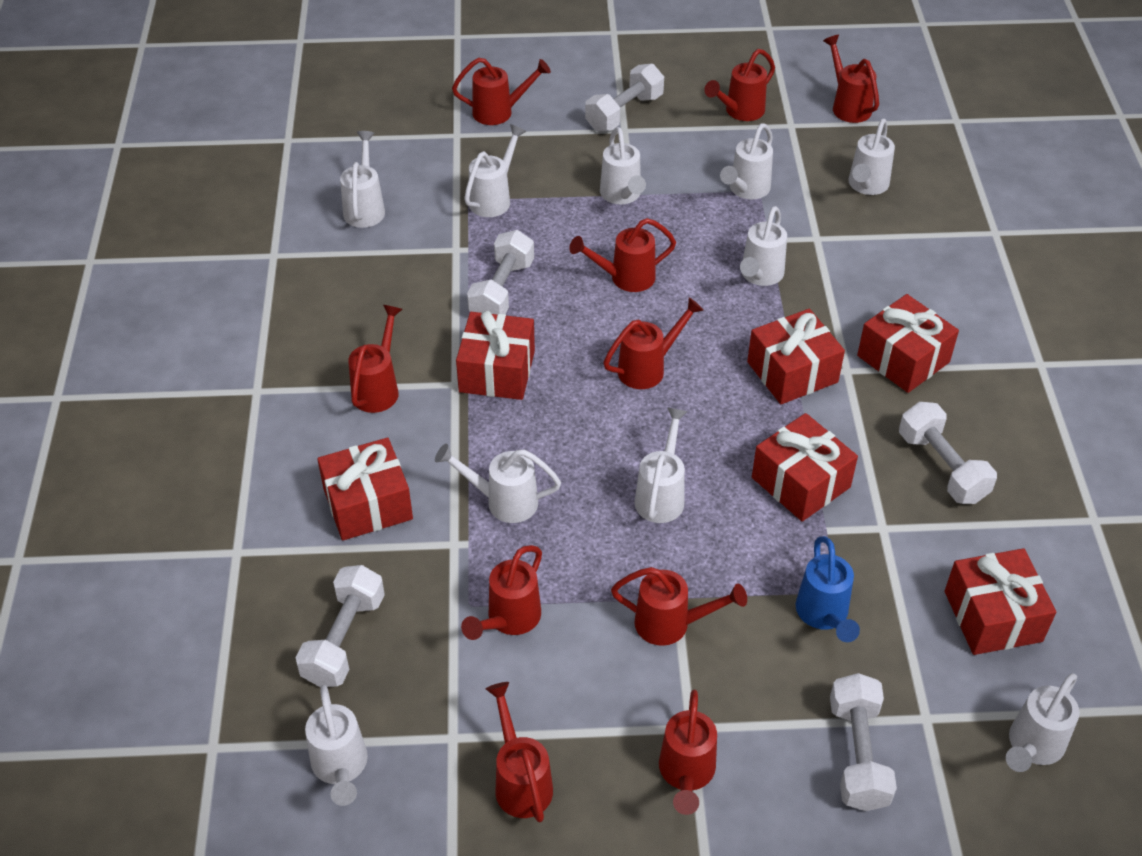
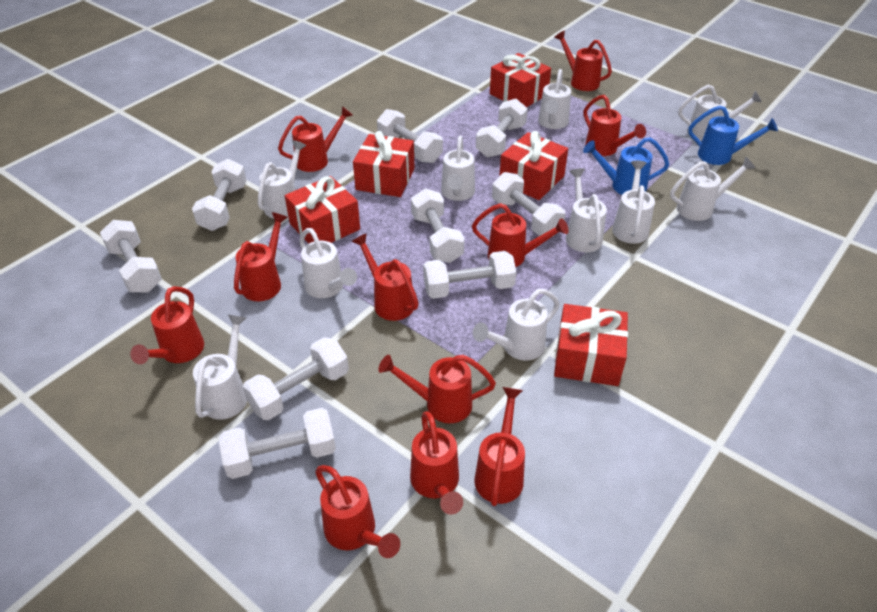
blue watering can: 1 -> 2
red gift: 6 -> 5
red watering can: 10 -> 11
white dumbbell: 5 -> 9

